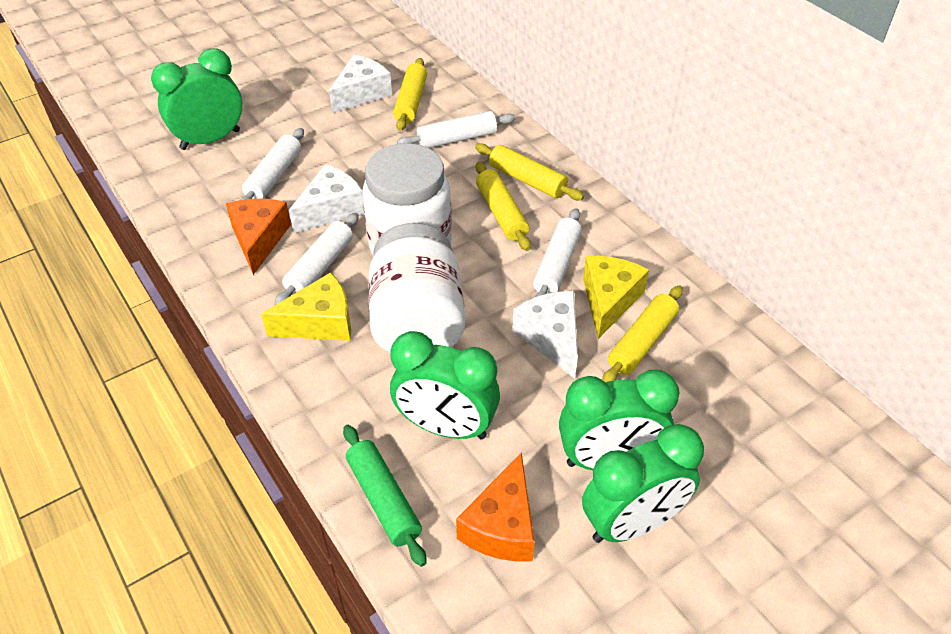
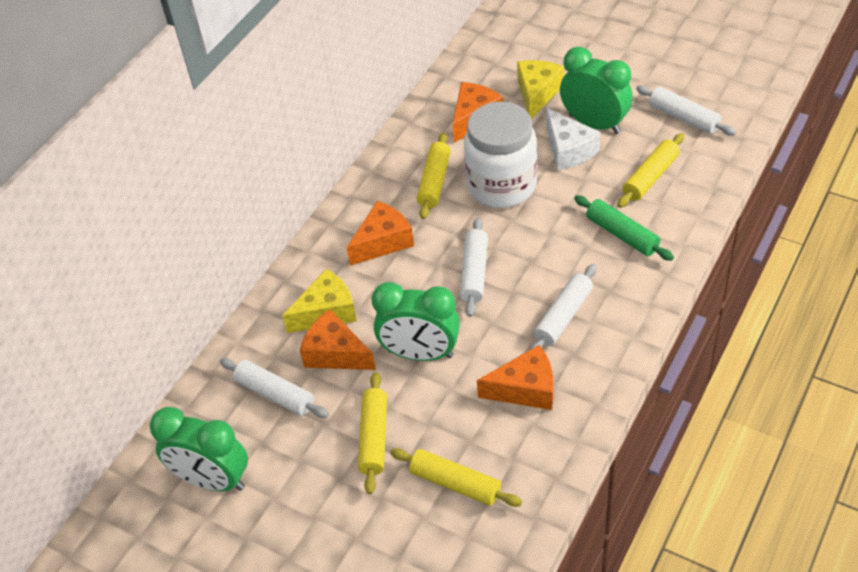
green clock: 4 -> 3
orange cheese: 2 -> 4
white cheese: 3 -> 1
white jar: 2 -> 1

